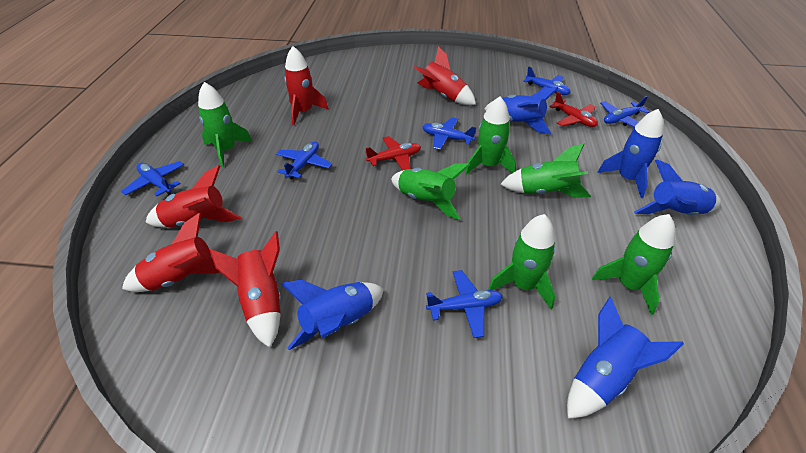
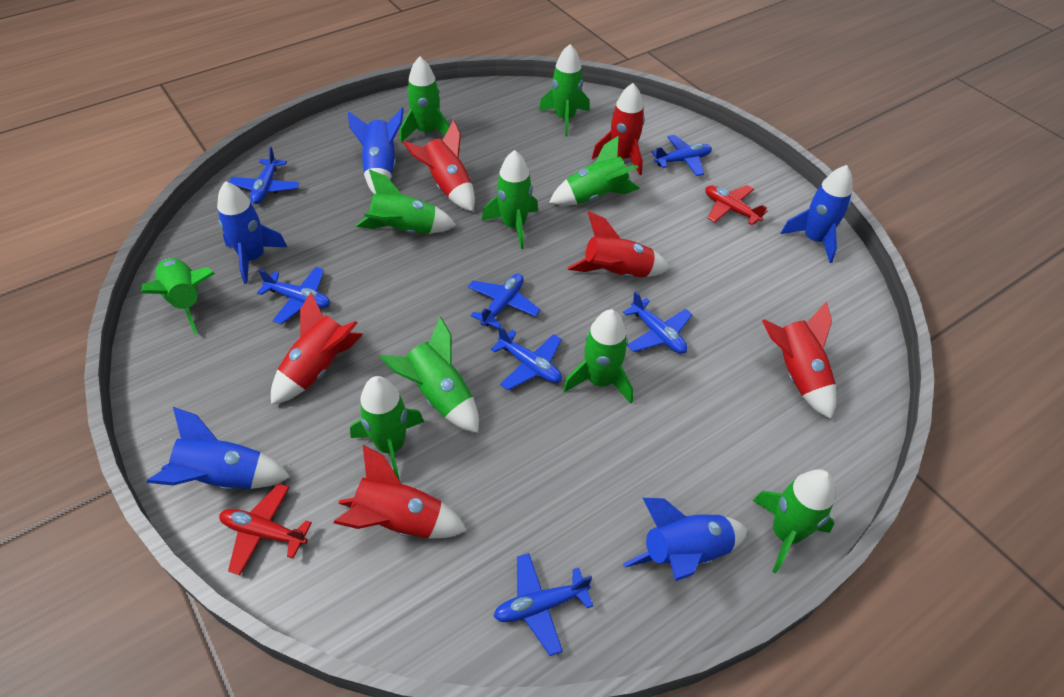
blue plane: 6 -> 7
green rocket: 6 -> 10
red rocket: 5 -> 6

